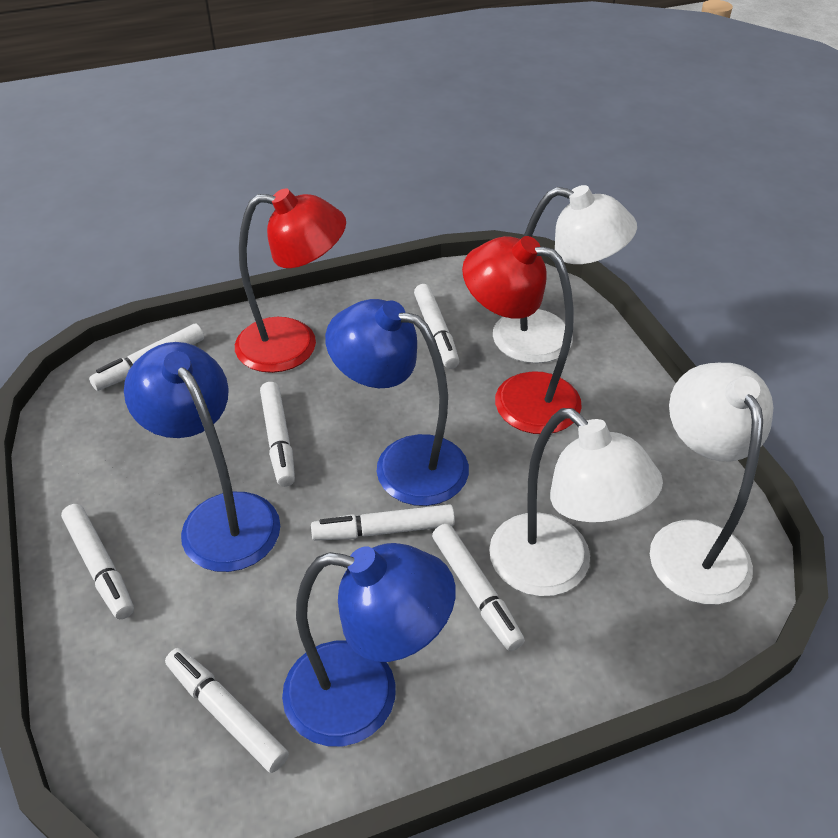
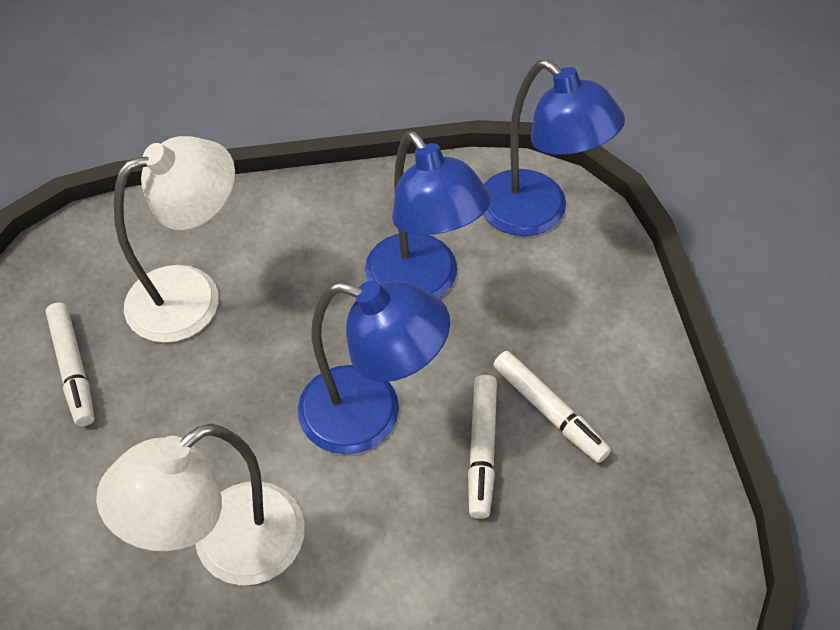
red lamp: 2 -> 0
white lamp: 3 -> 2
white marker: 7 -> 3

